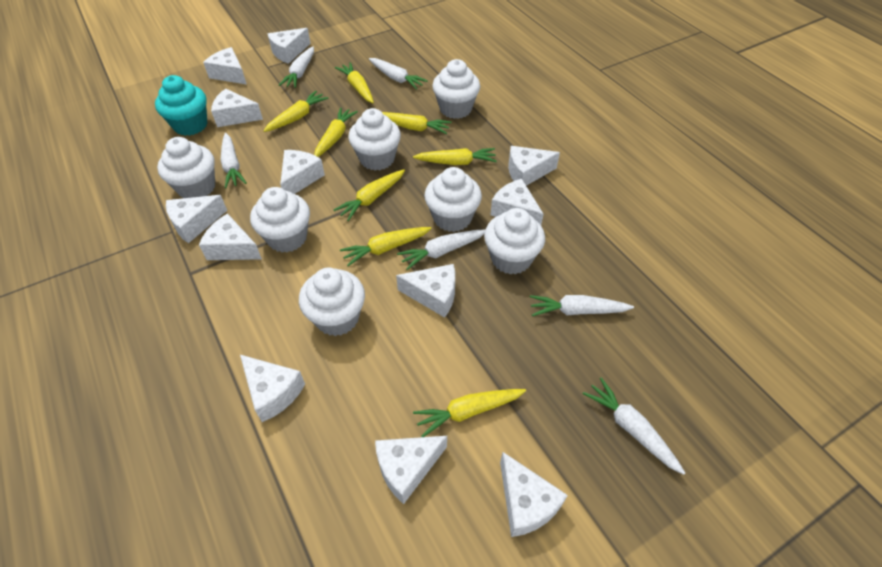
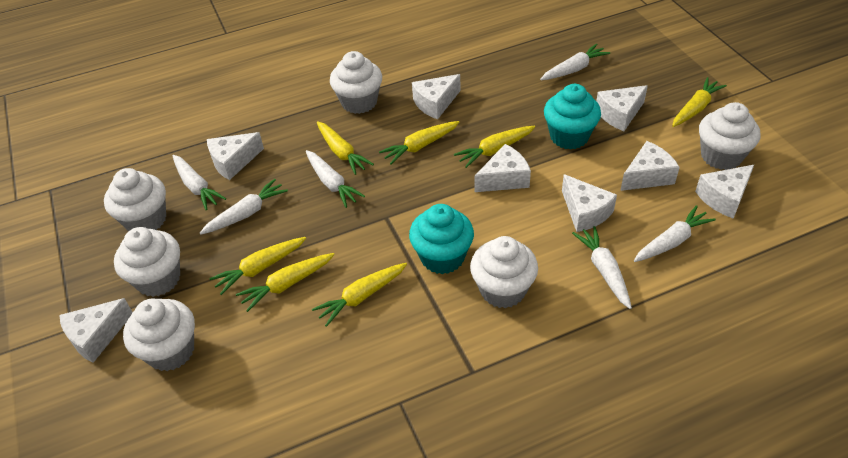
turquoise cupcake: 1 -> 2
white cheese: 12 -> 8
white cupcake: 7 -> 6
yellow carrot: 8 -> 7

